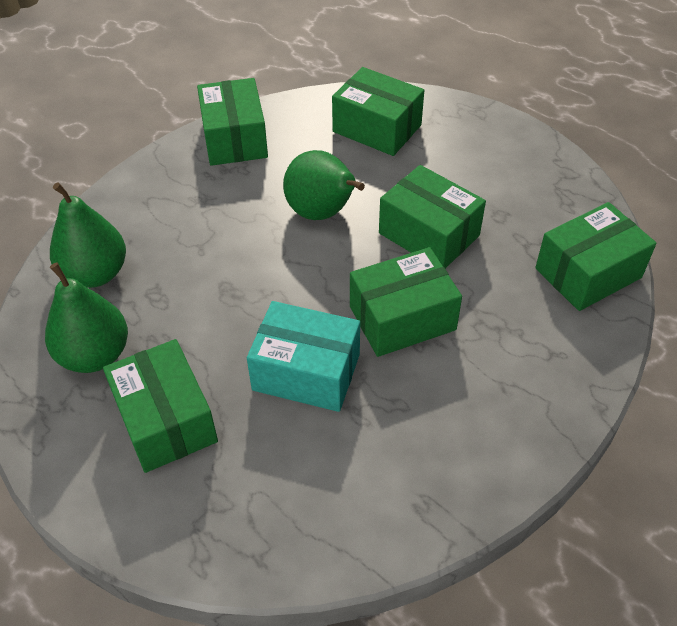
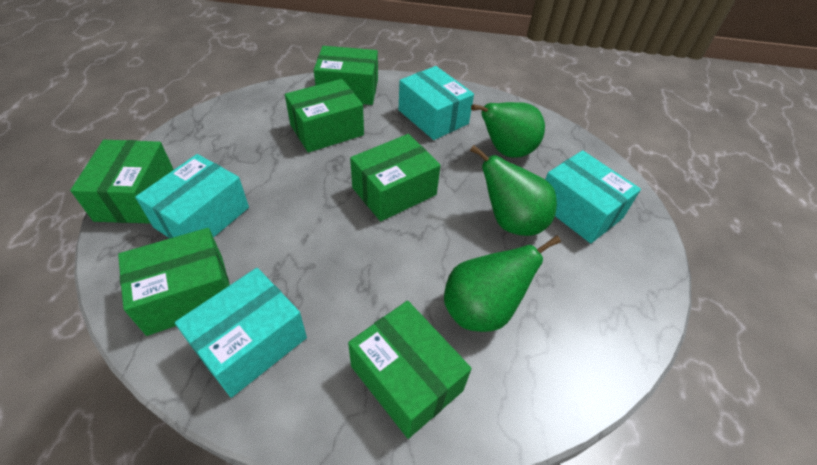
turquoise box: 1 -> 4

